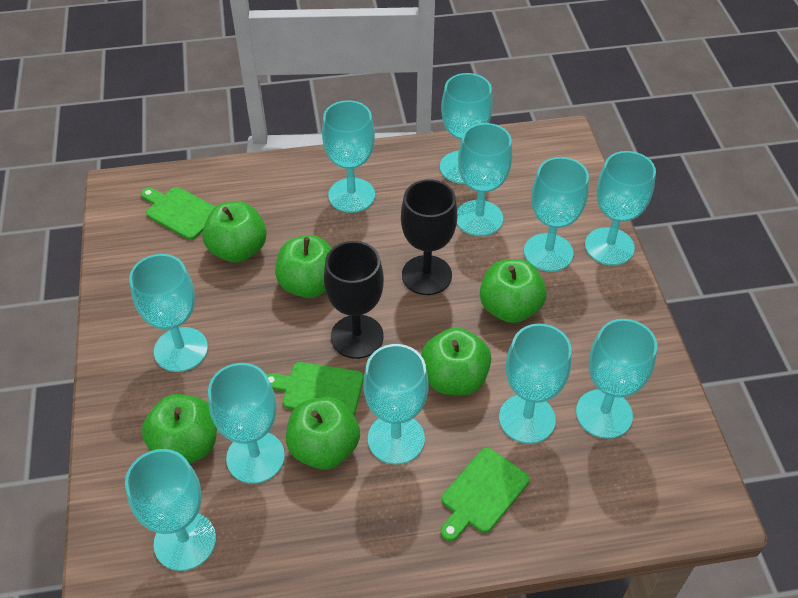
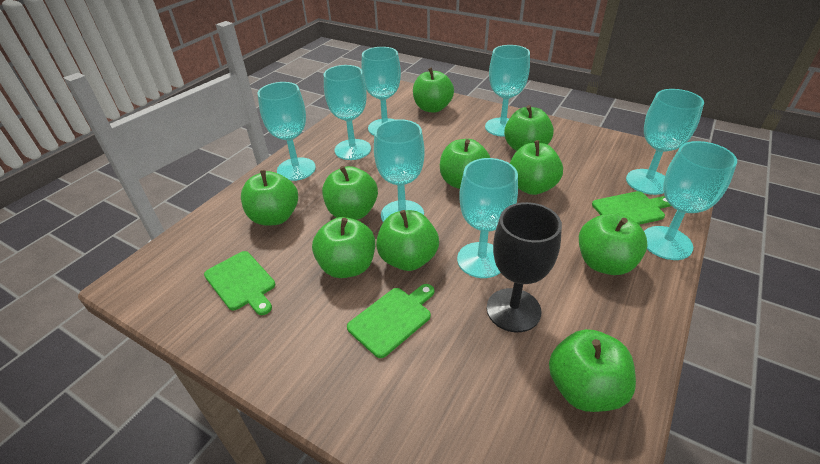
black goblet: 2 -> 1
green apple: 6 -> 10
turquoise goblet: 11 -> 8

